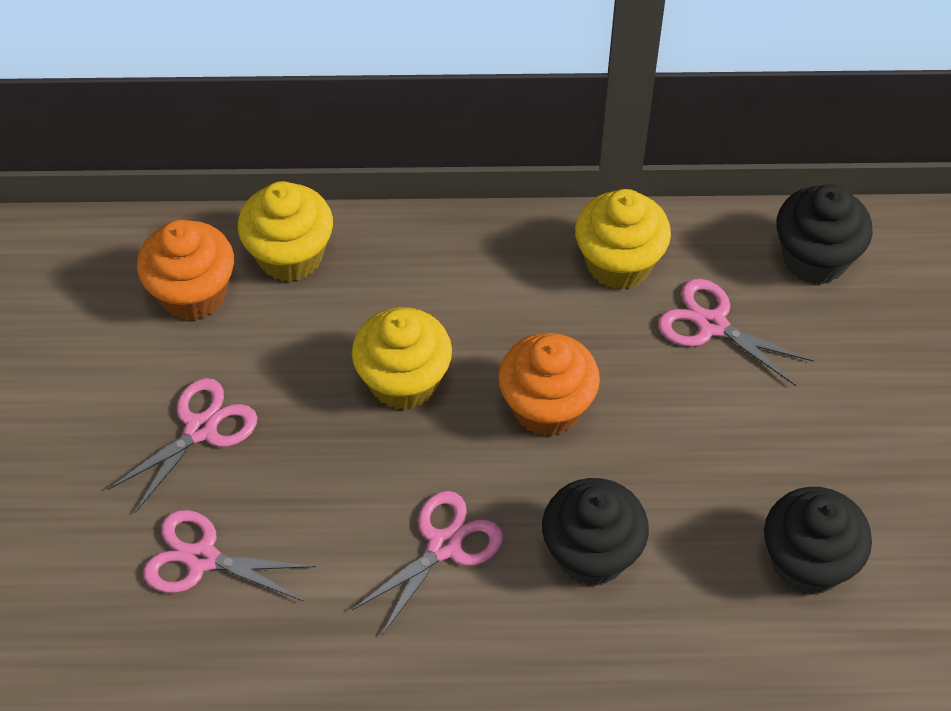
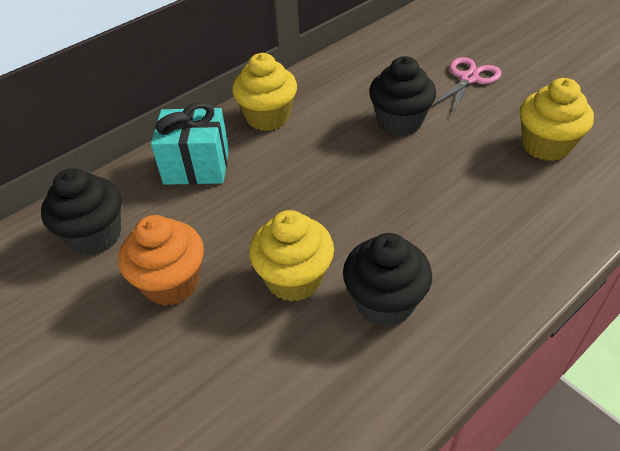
orange cupcake: 2 -> 1
pink scissors: 4 -> 1
turquoise gift: 0 -> 1

